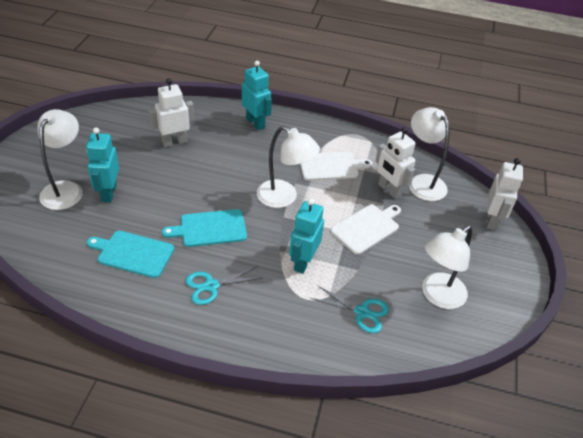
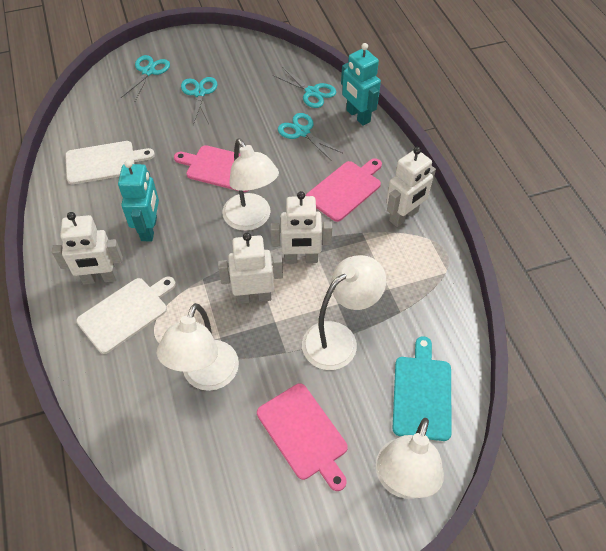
pink cutting board: 0 -> 3
turquoise cutting board: 2 -> 1
turquoise robot: 3 -> 2
turquoise scissors: 2 -> 4
white robot: 3 -> 4

